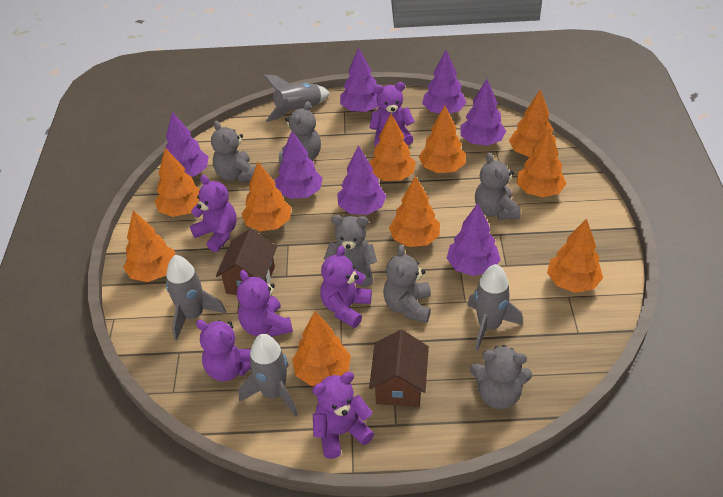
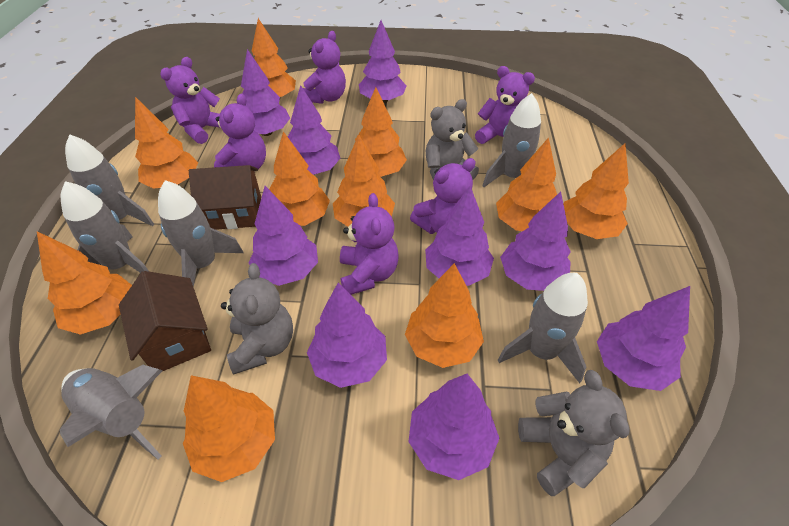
grey rocket: 4 -> 6
grey teddy bear: 6 -> 3
purple tree: 7 -> 9

